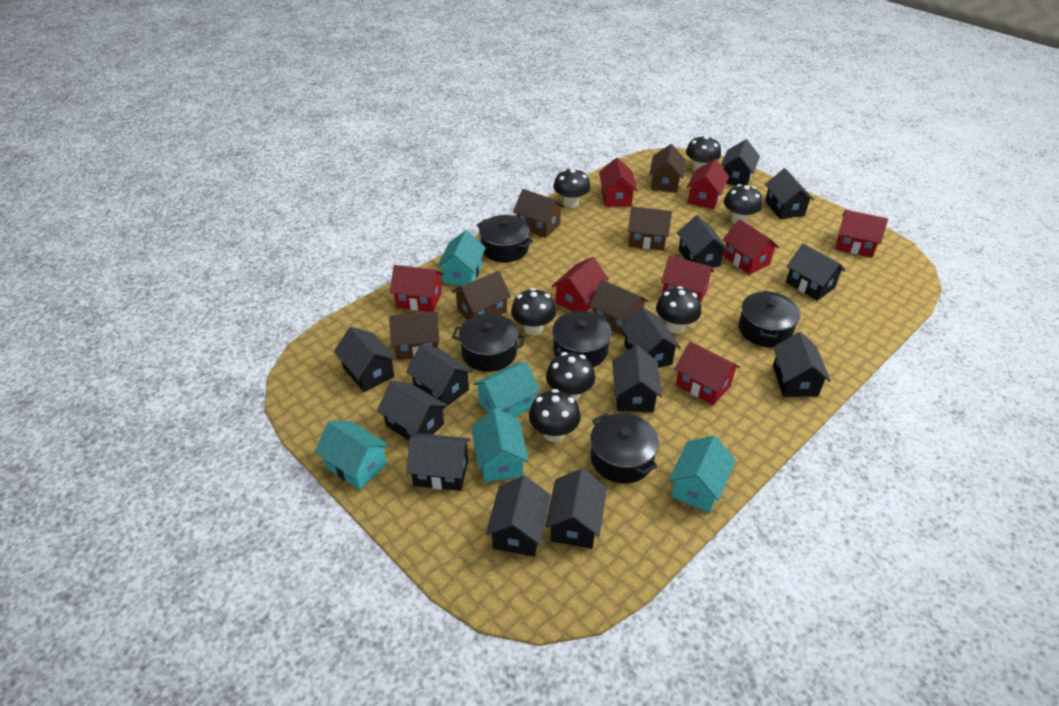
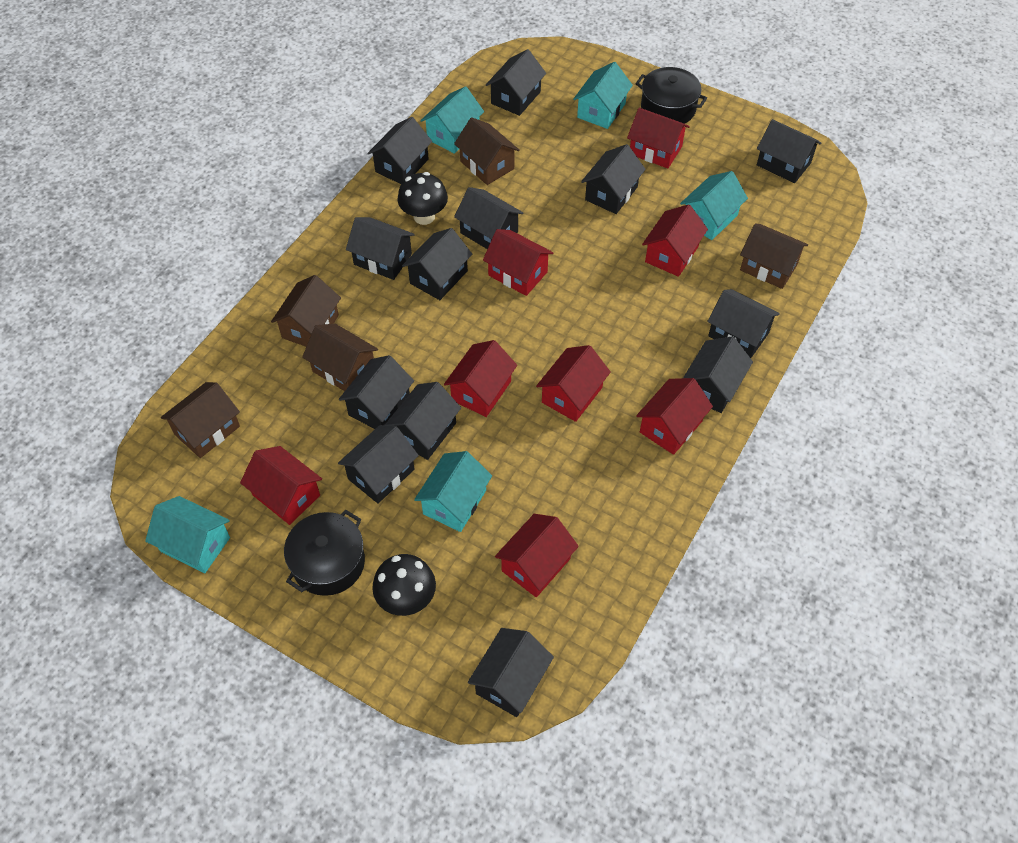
black mushroom: 7 -> 2
black pot: 5 -> 2
brown house: 6 -> 5

